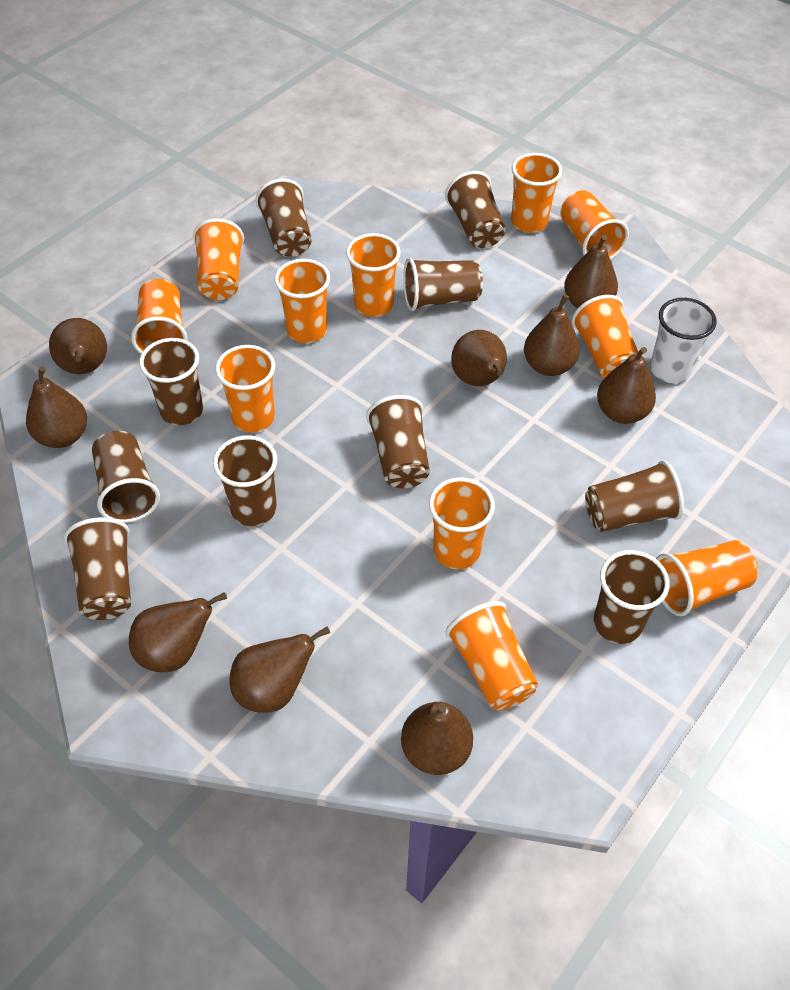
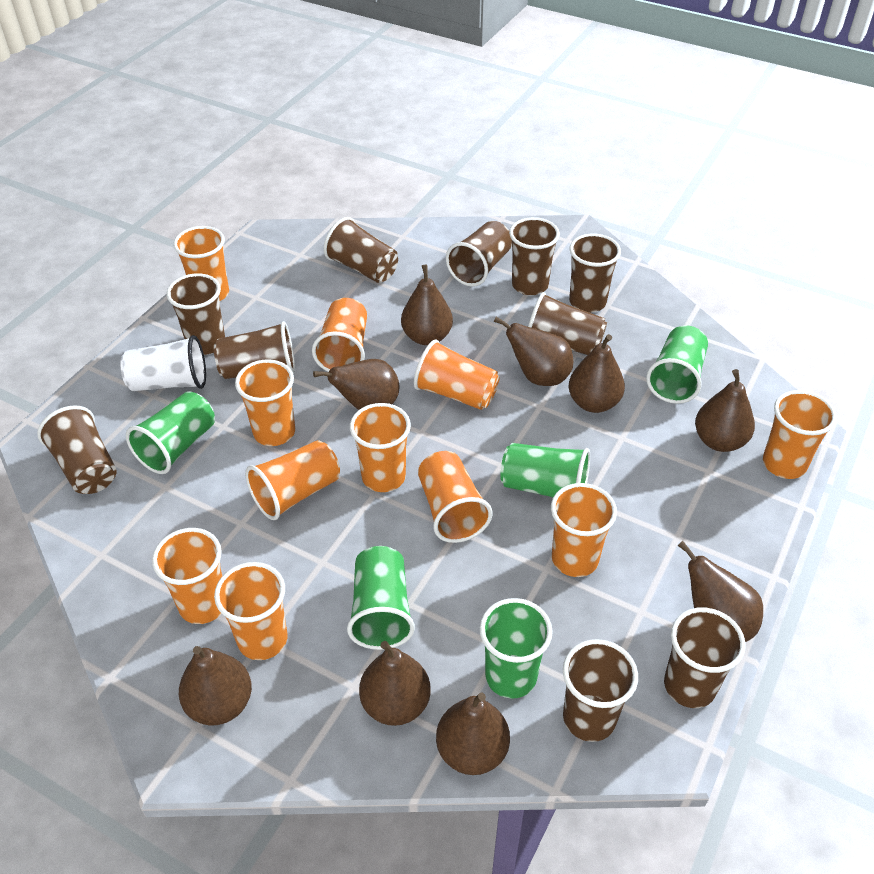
green cup: 0 -> 5

